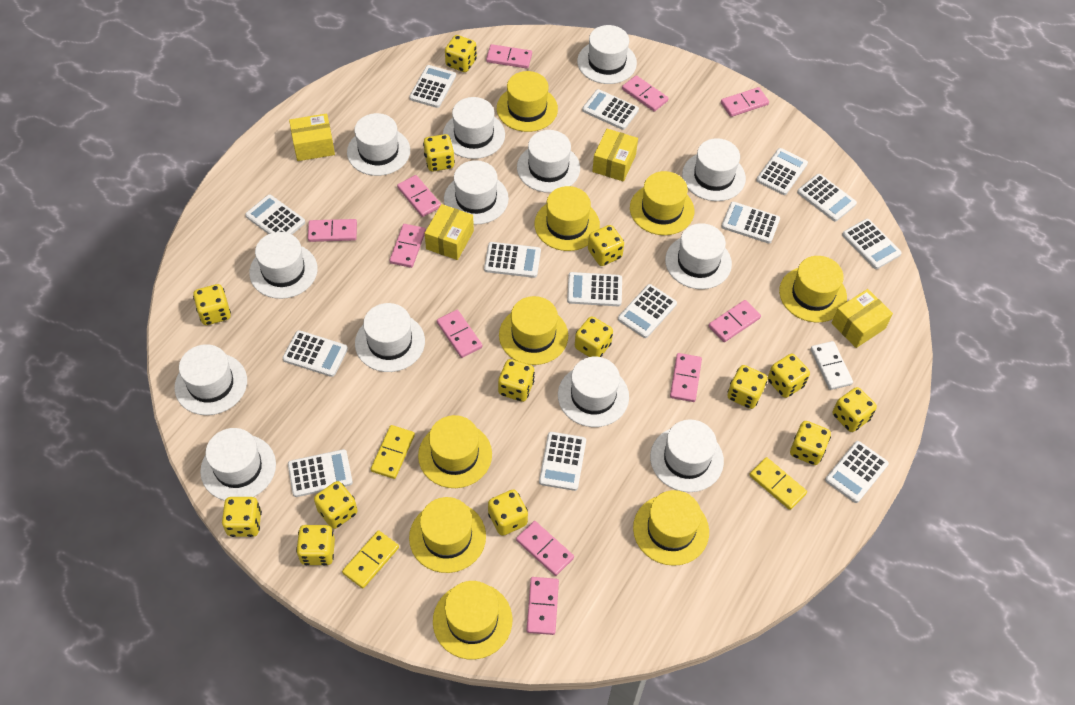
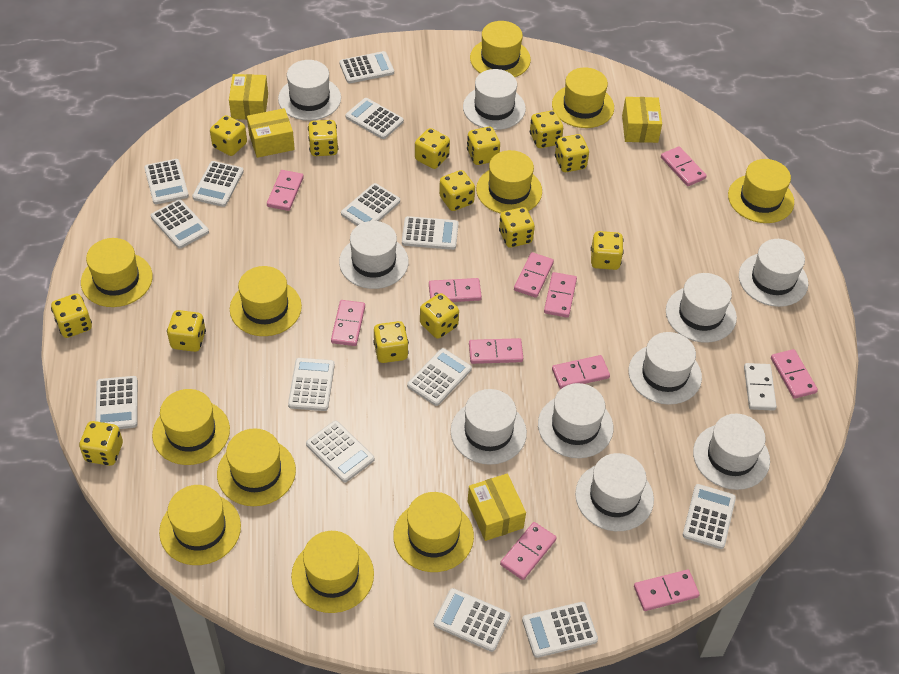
white hat: 13 -> 10
yellow domino: 3 -> 0
yellow hat: 9 -> 11

